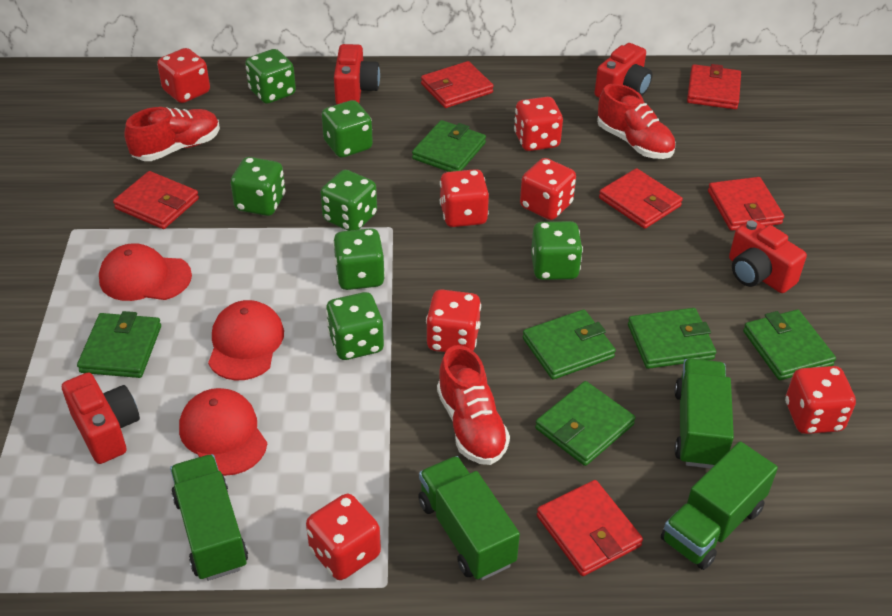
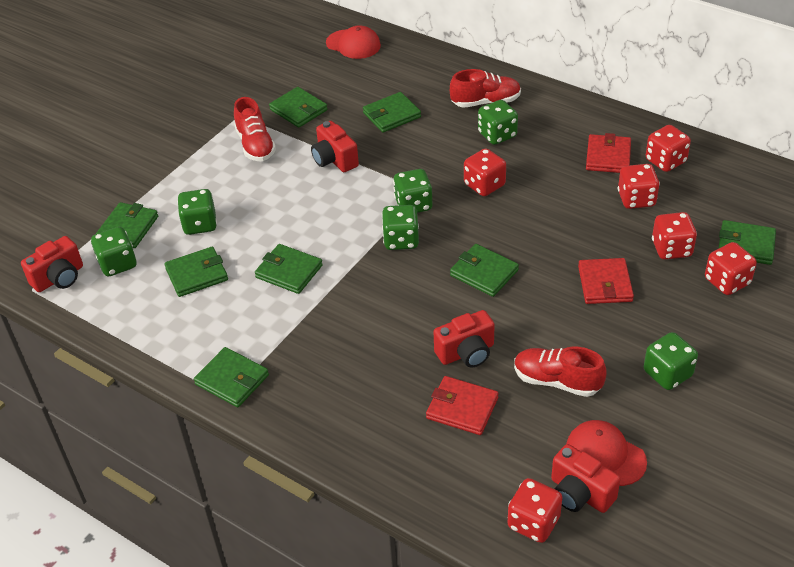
green dice: 7 -> 6
green truck: 4 -> 0
green wallet: 6 -> 8
red cap: 3 -> 2
red dice: 7 -> 6
red wallet: 6 -> 3

